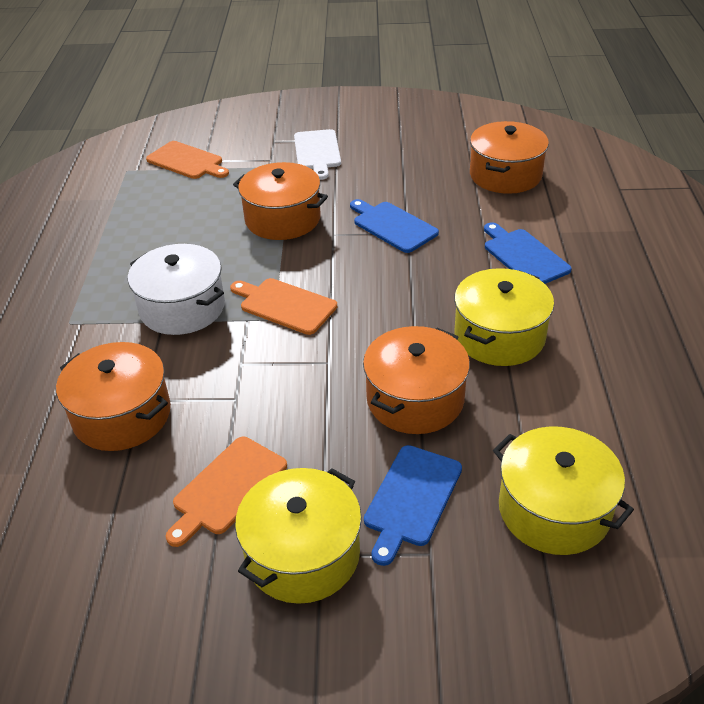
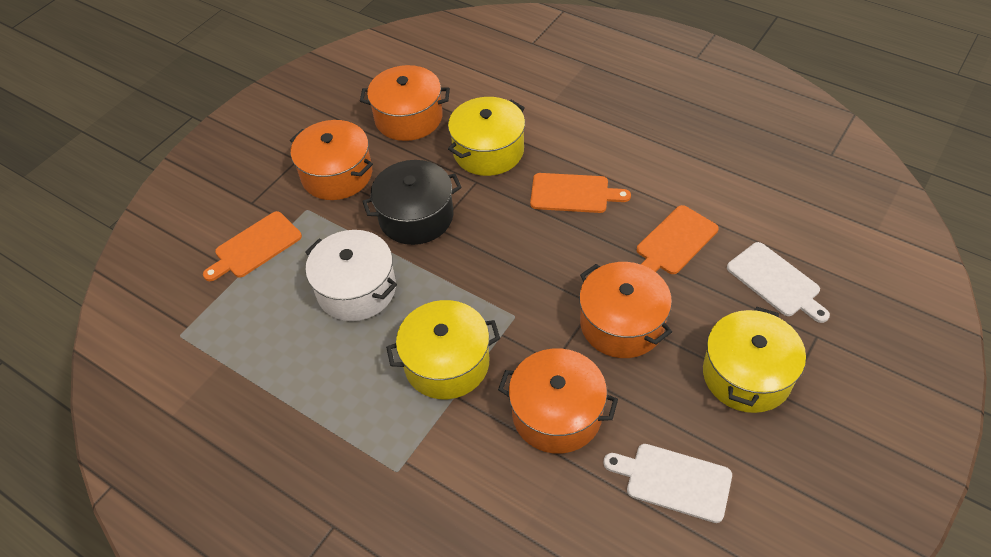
black pot: 0 -> 1
blue cutting board: 3 -> 0
white cutting board: 1 -> 2

